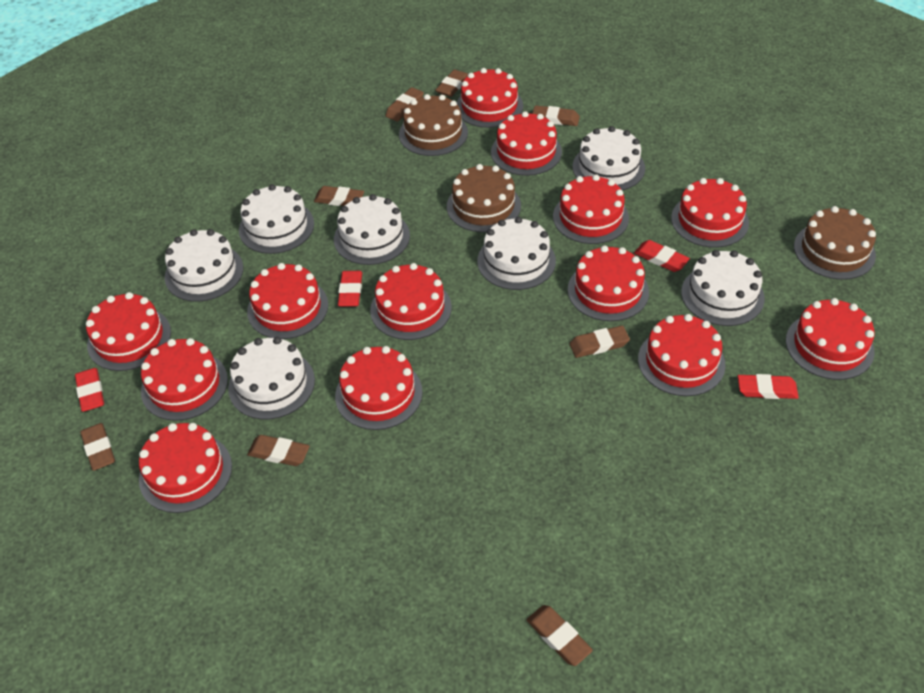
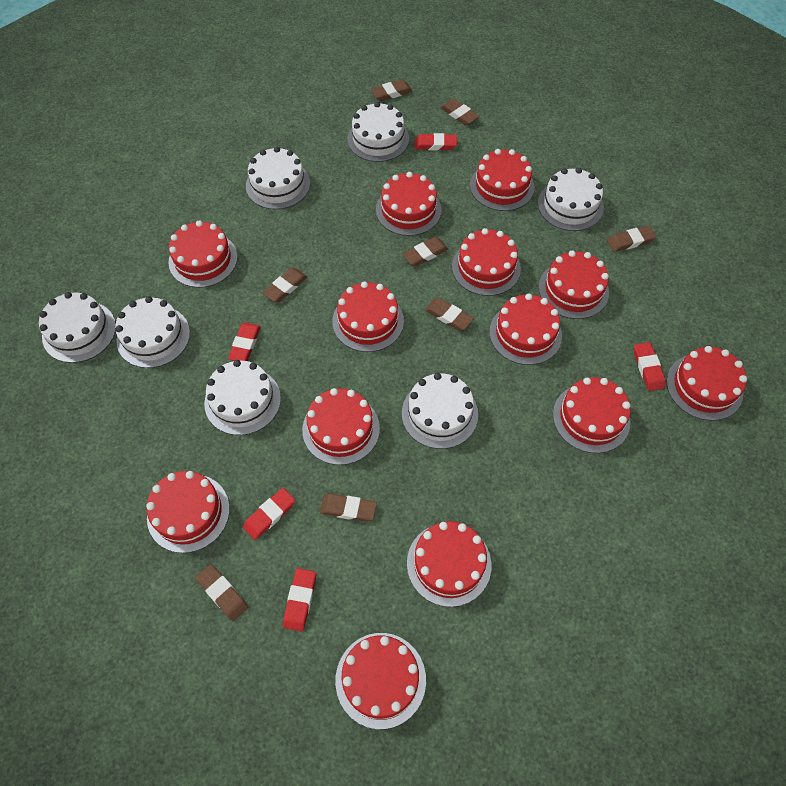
brown cake: 3 -> 0
red eraser: 4 -> 5

